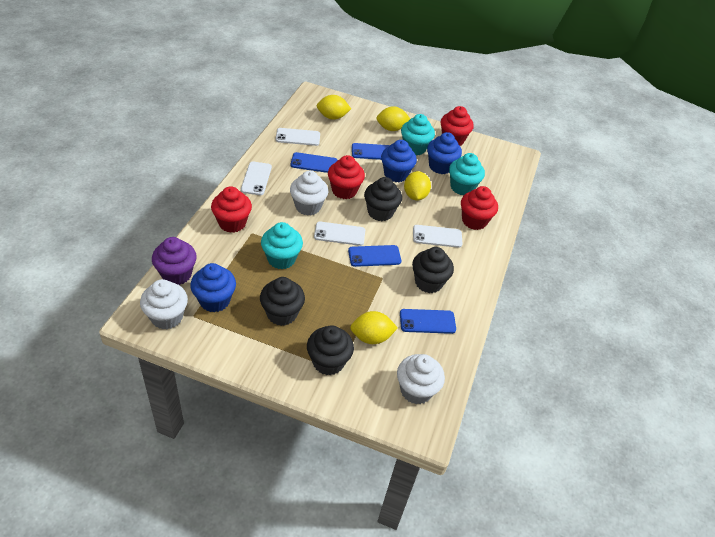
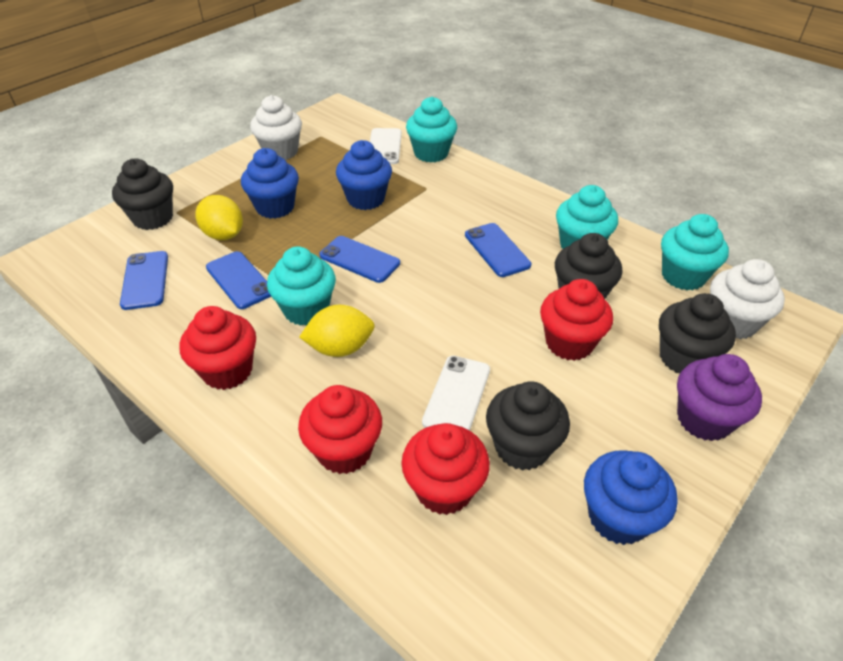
turquoise cupcake: 3 -> 4
white cupcake: 3 -> 2
white phone: 4 -> 2
yellow lemon: 4 -> 2

